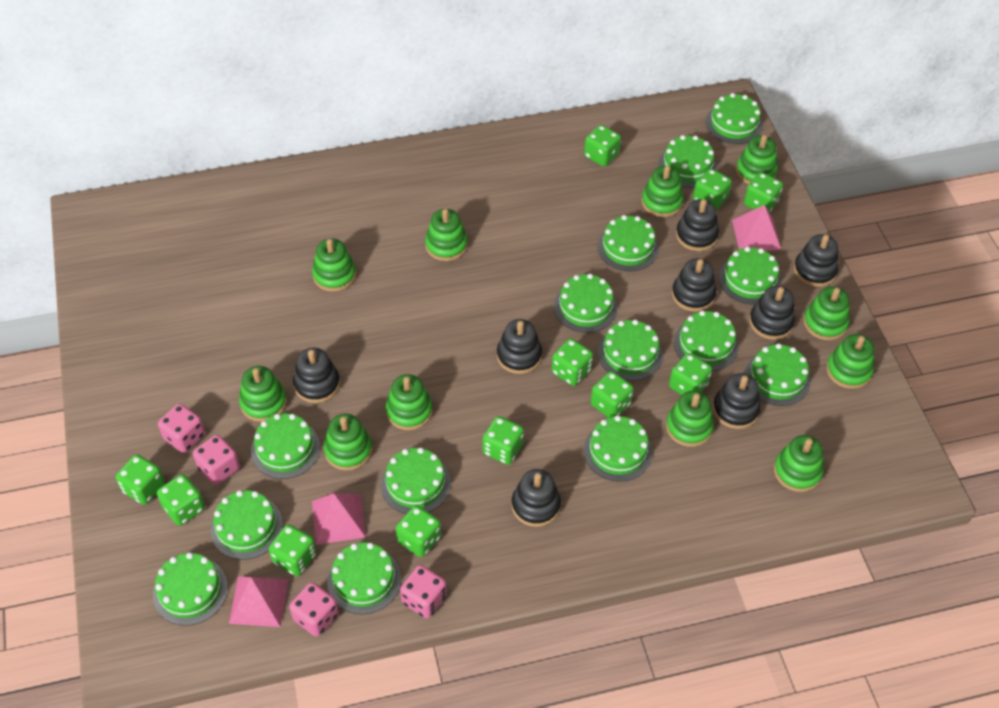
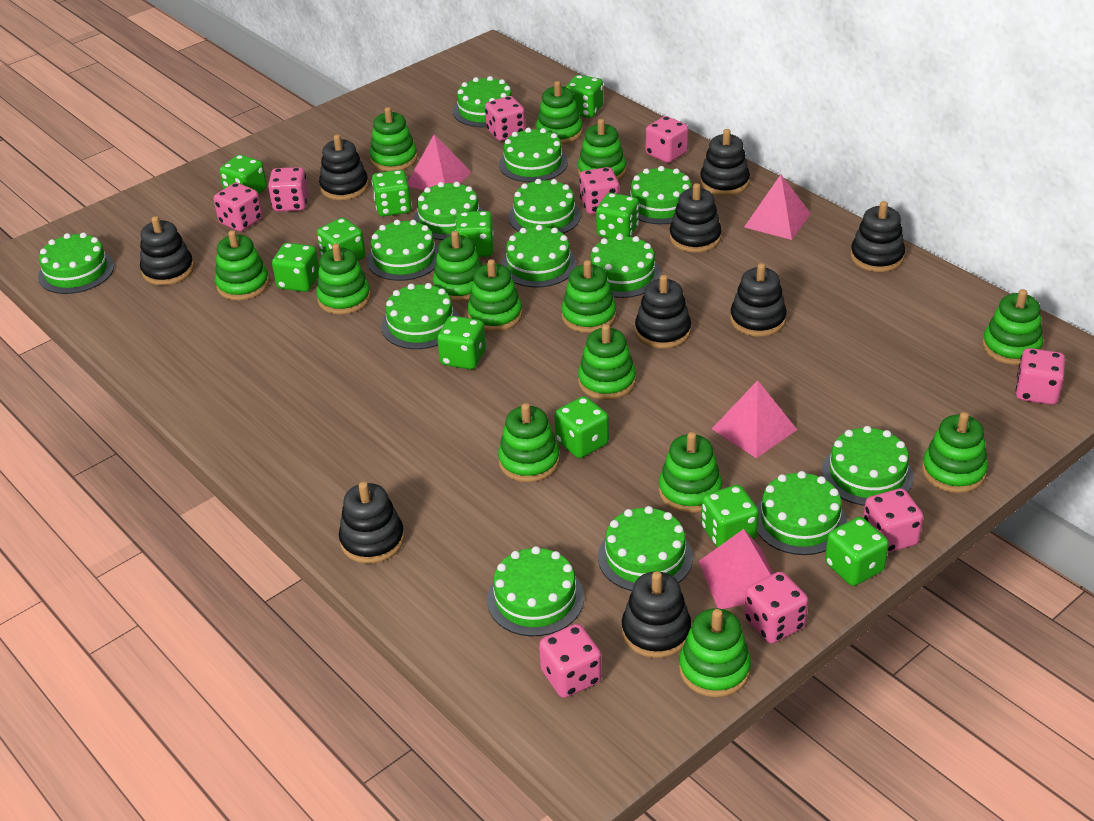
black stacking toy: 8 -> 9
green stacking toy: 11 -> 14
pink dice: 4 -> 9
pink pyramid: 3 -> 4

